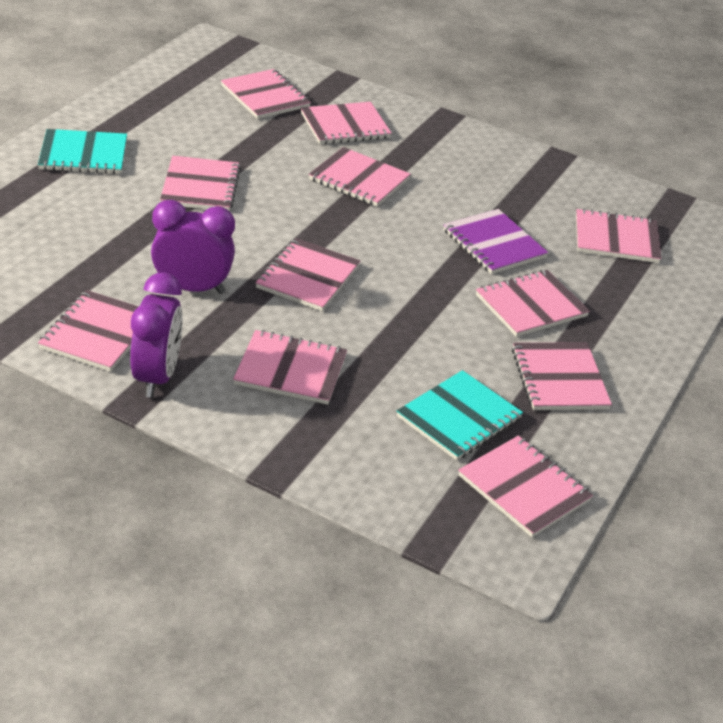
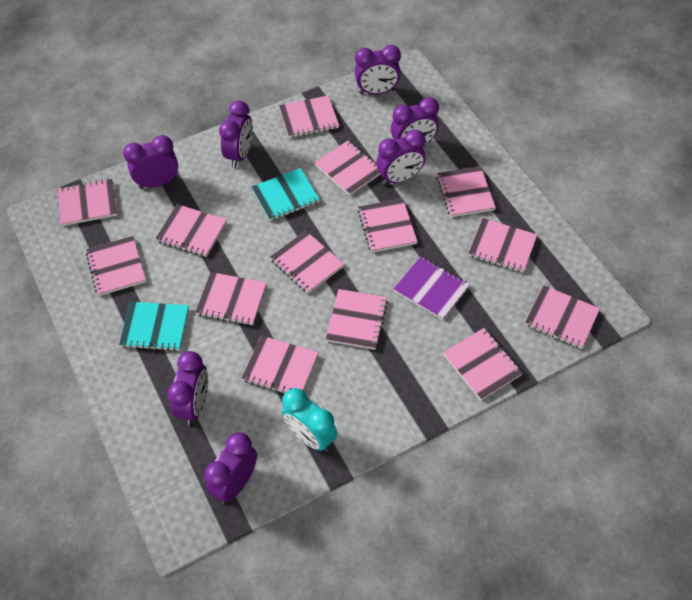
pink notebook: 11 -> 14
purple clock: 2 -> 7
turquoise clock: 0 -> 1

